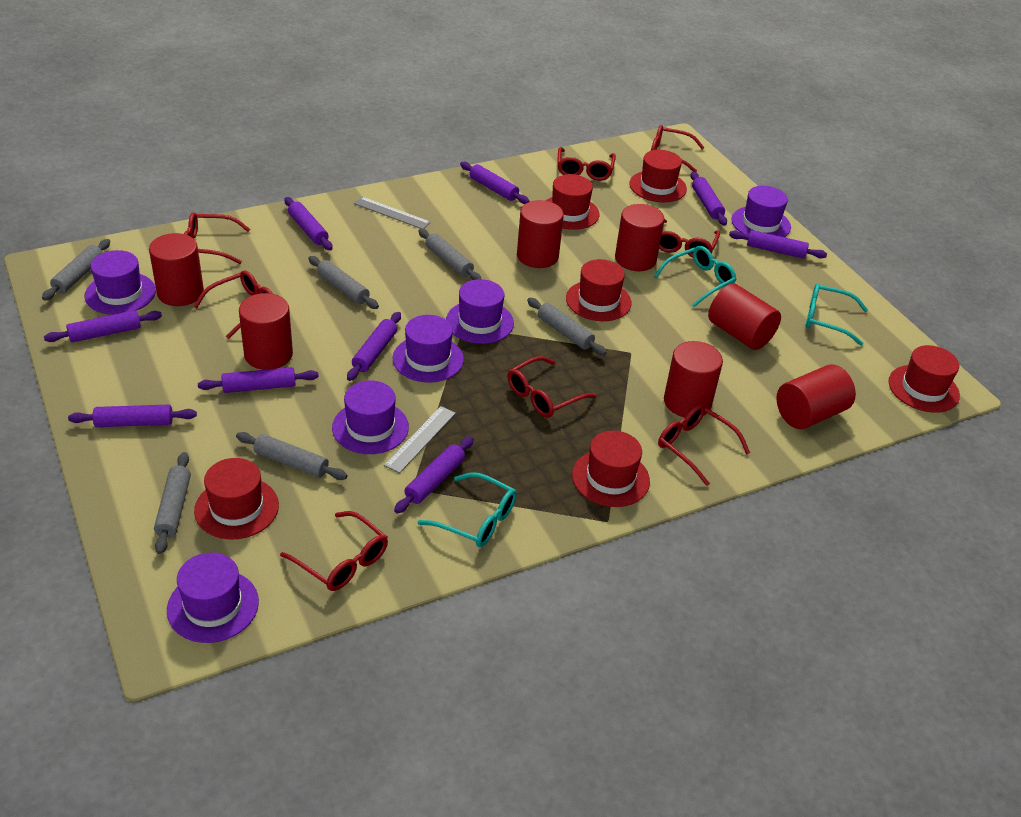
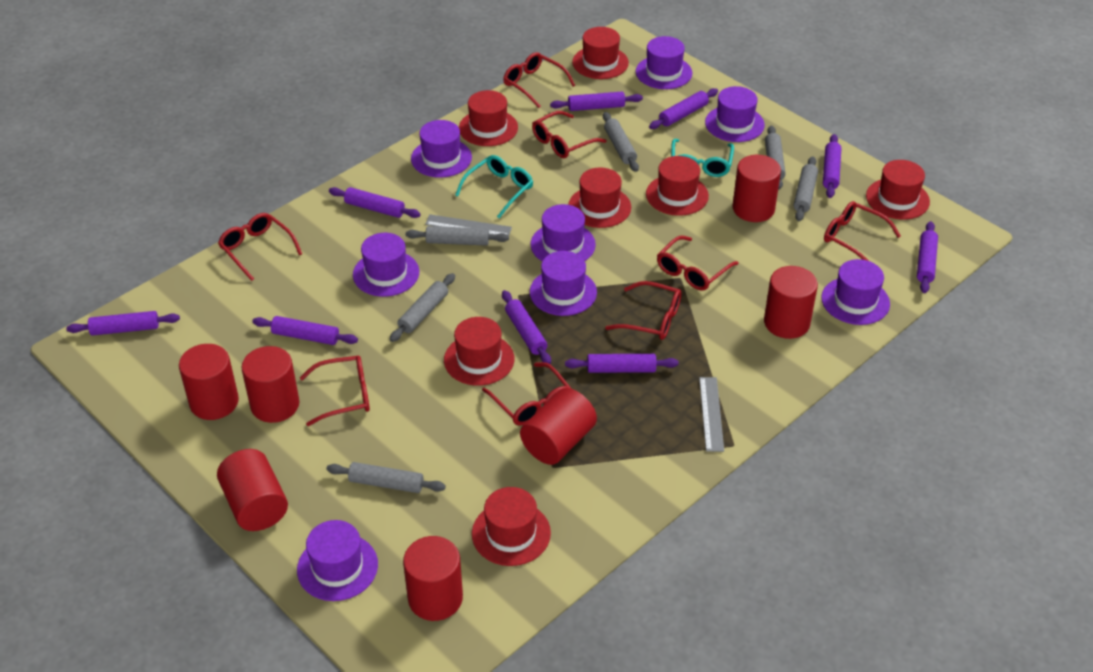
purple hat: 6 -> 8
red hat: 6 -> 7
turquoise glasses: 3 -> 2

